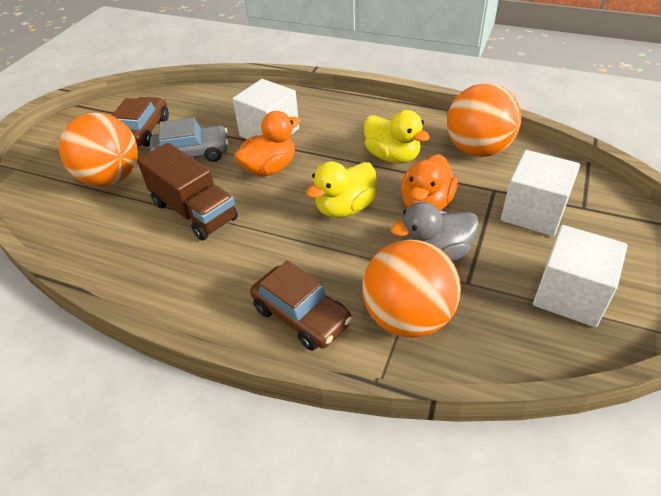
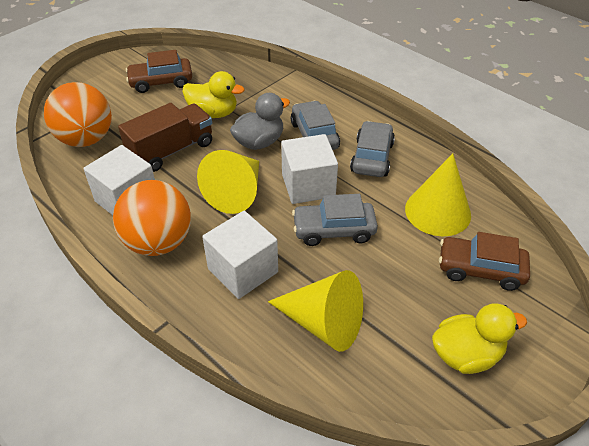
grey car: 1 -> 3
orange ball: 3 -> 2
orange duck: 2 -> 0
yellow cone: 0 -> 3

